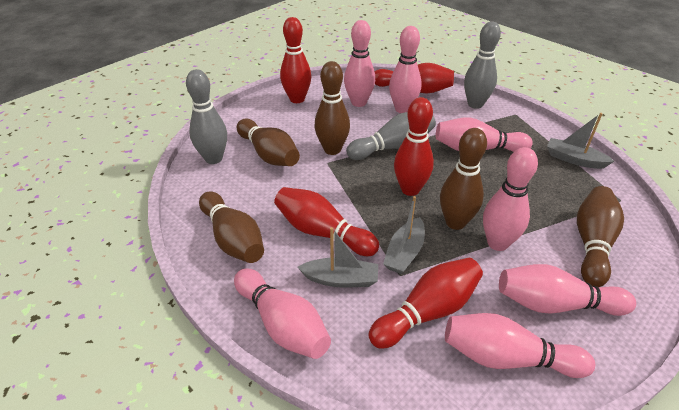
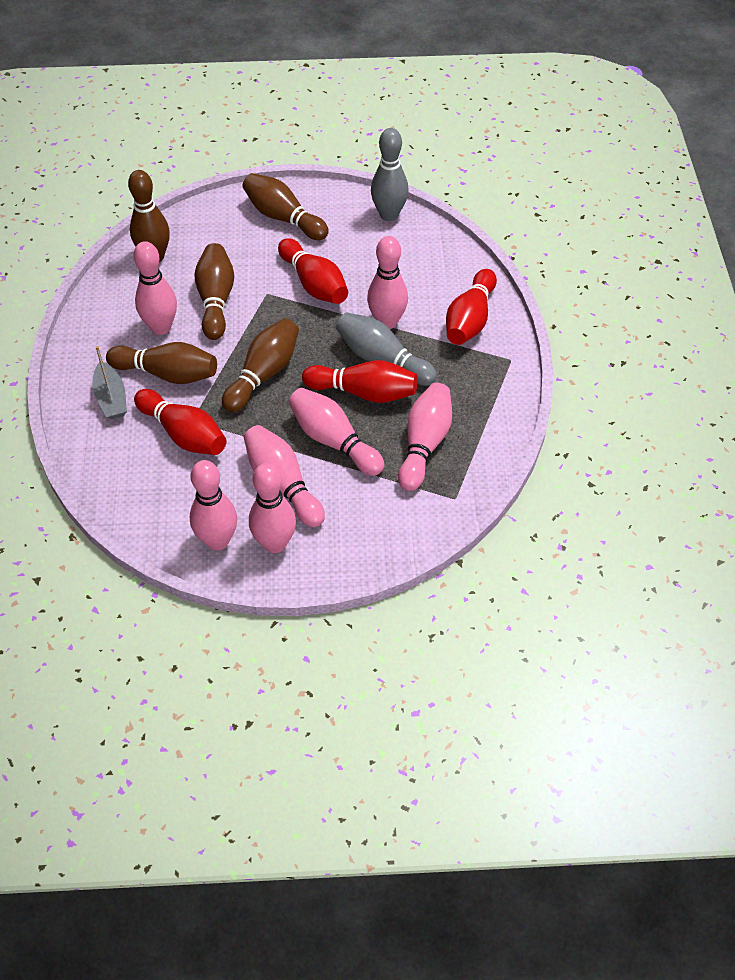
grey boat: 3 -> 1
grey bowling pin: 3 -> 2
red bowling pin: 5 -> 4

